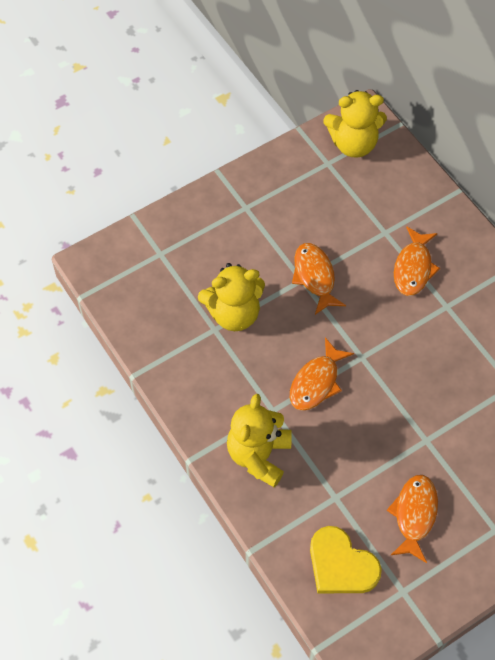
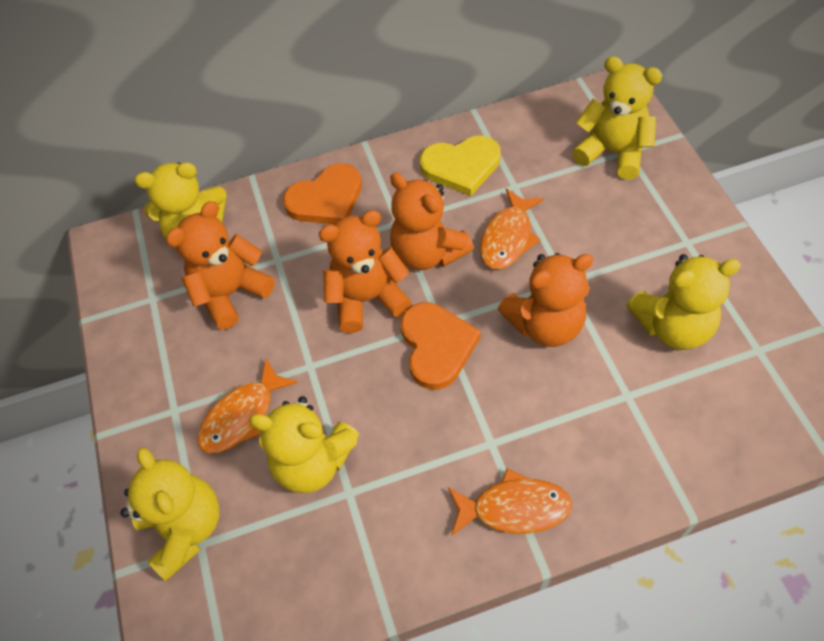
orange fish: 4 -> 3
orange heart: 0 -> 2
orange teddy bear: 0 -> 4
yellow teddy bear: 3 -> 5

